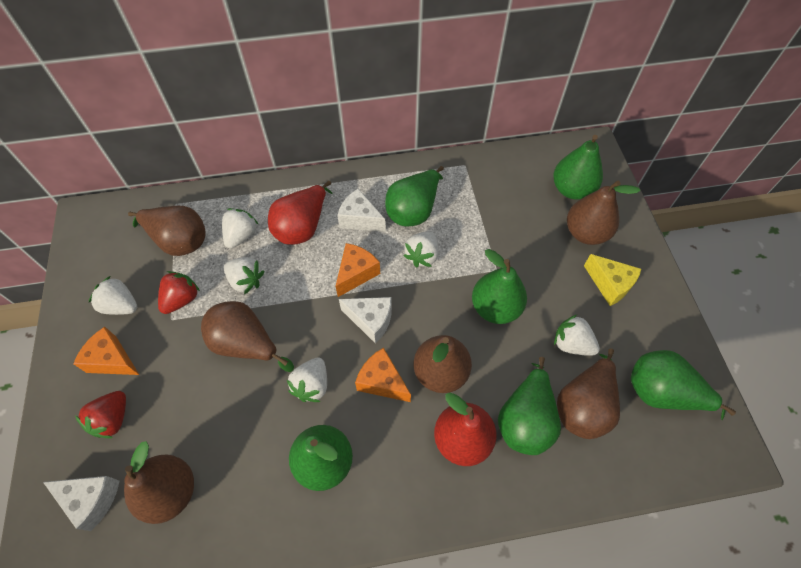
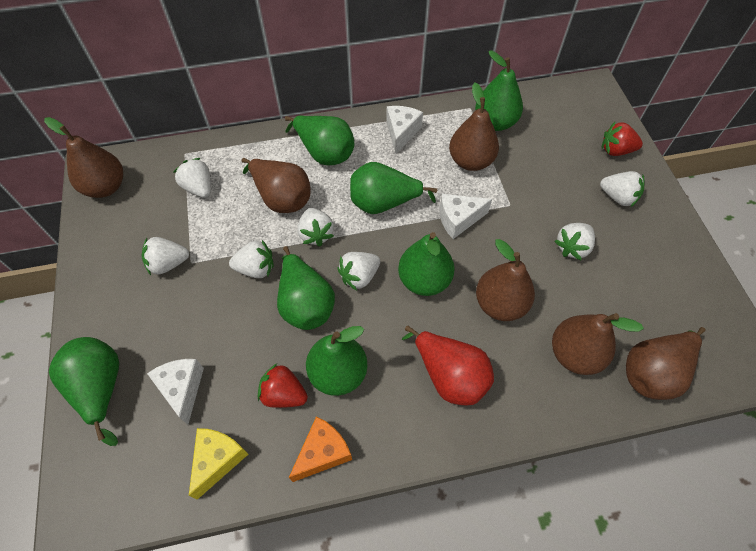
green pear: 6 -> 7
orange cheese: 3 -> 1
red pear: 2 -> 1
white strawberry: 6 -> 7

